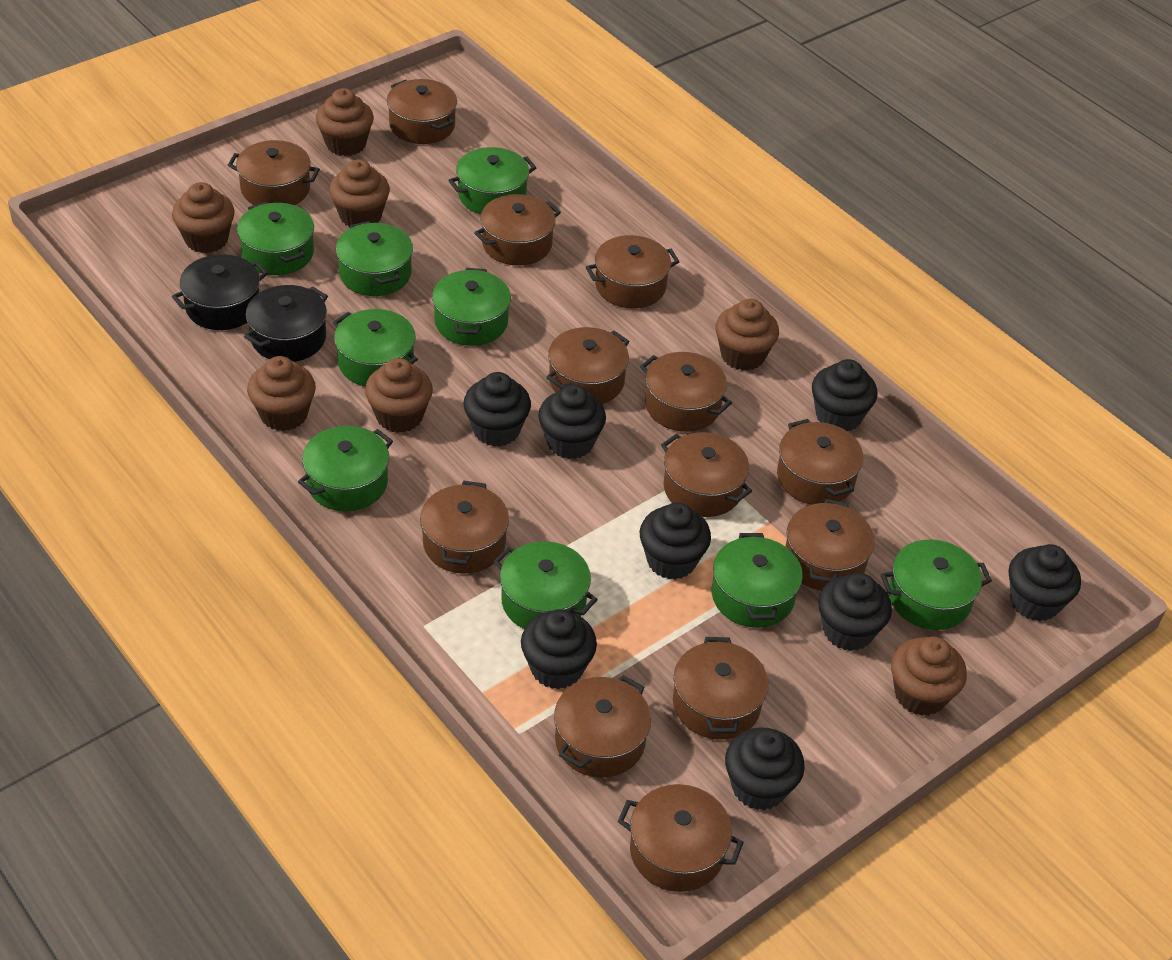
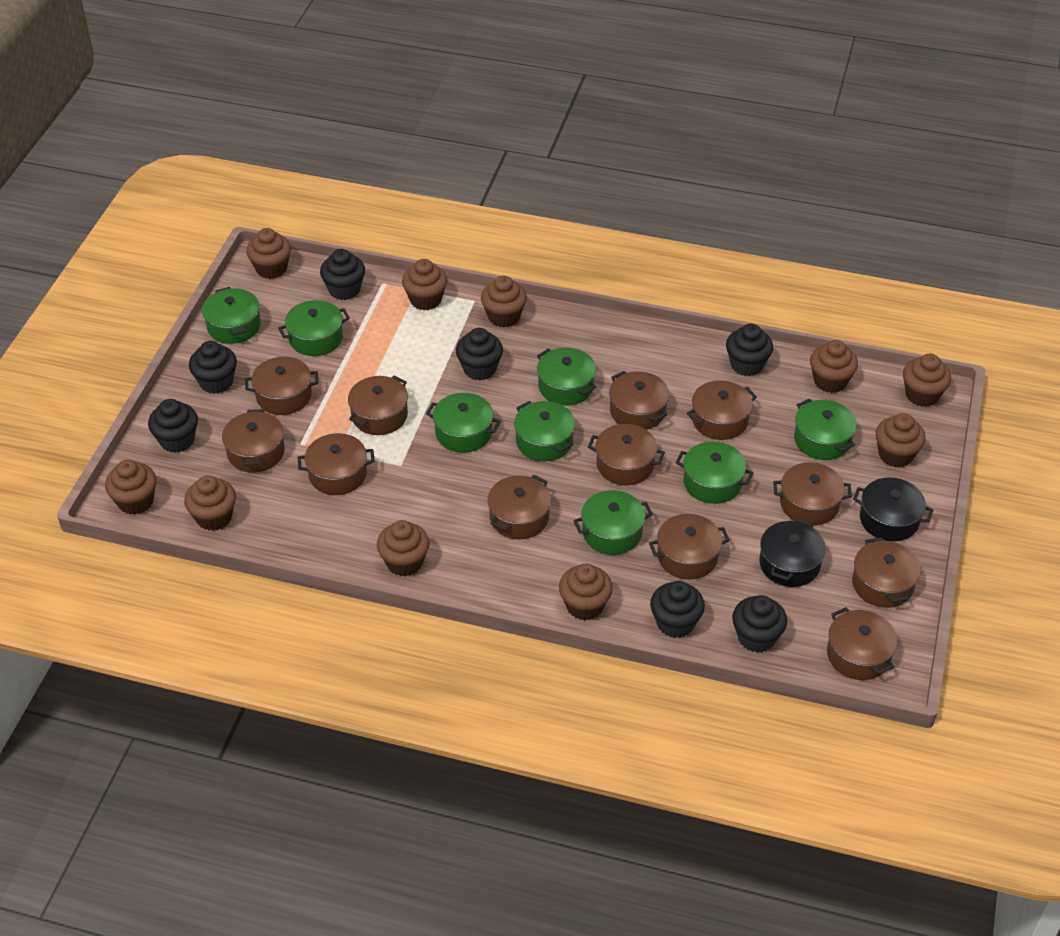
black cupcake: 8 -> 7
brown cupcake: 7 -> 10
brown pot: 13 -> 12
green pot: 9 -> 8

